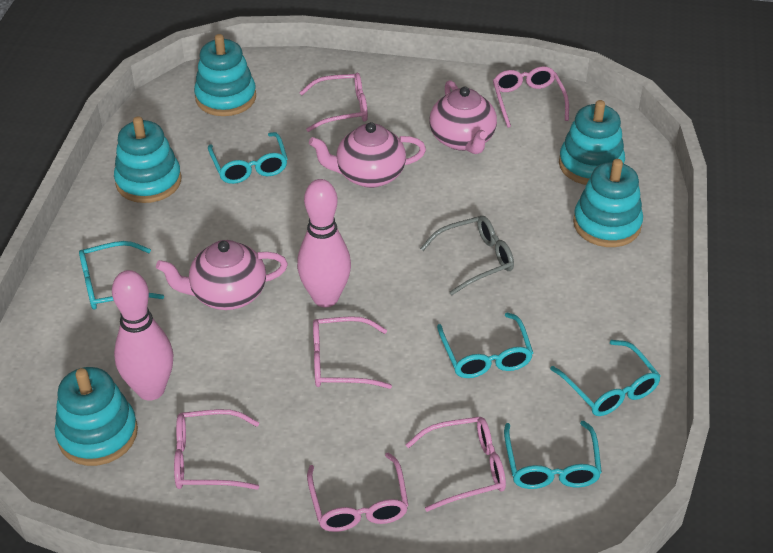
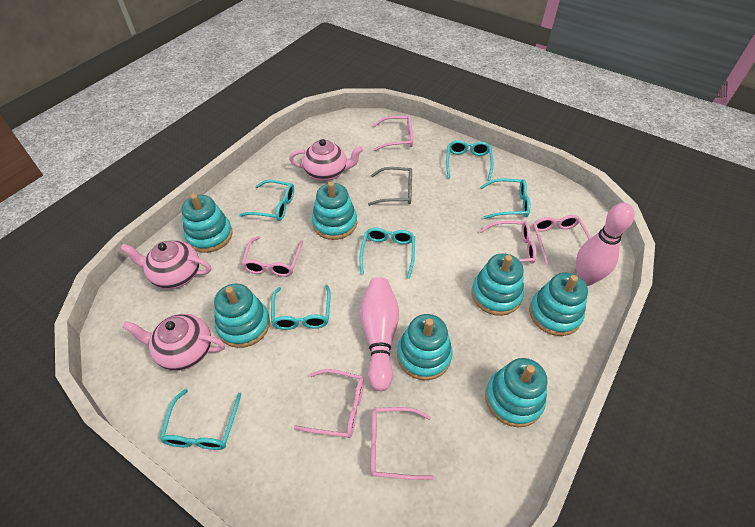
turquoise glasses: 5 -> 6
turquoise stacking toy: 5 -> 7

